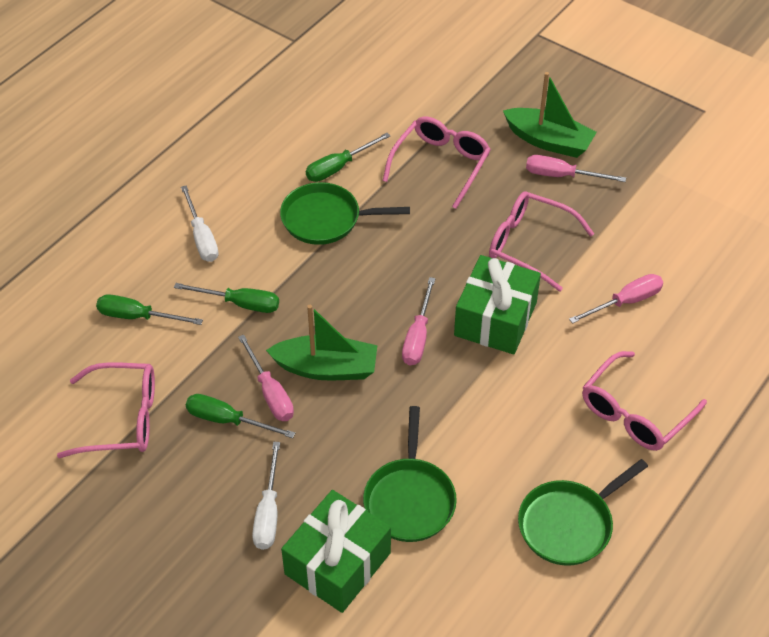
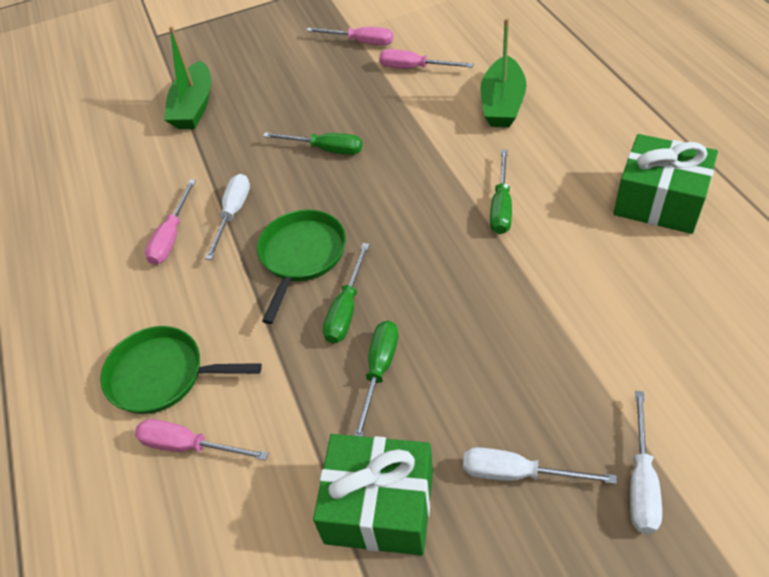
green pan: 3 -> 2
pink glasses: 4 -> 0
white screwdriver: 2 -> 3

